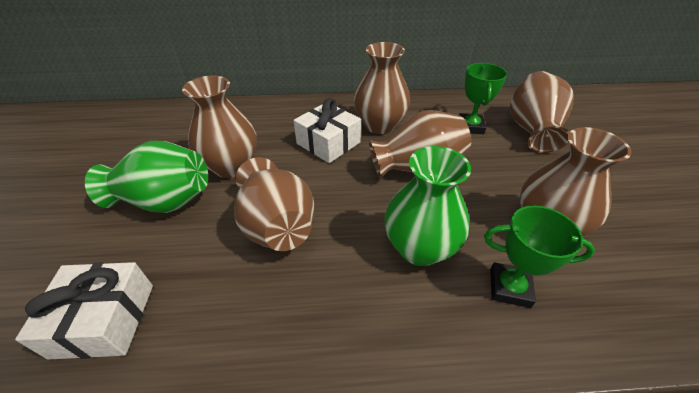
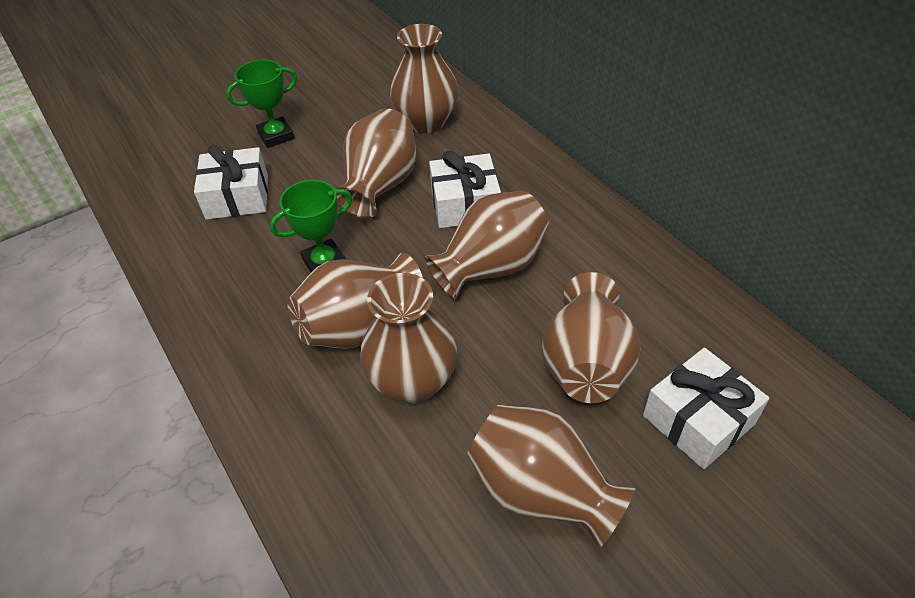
brown vase: 6 -> 7
green vase: 2 -> 0
white gift: 2 -> 3

